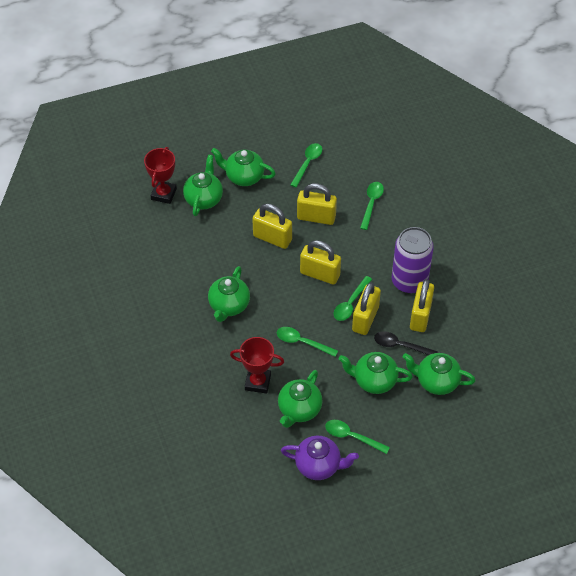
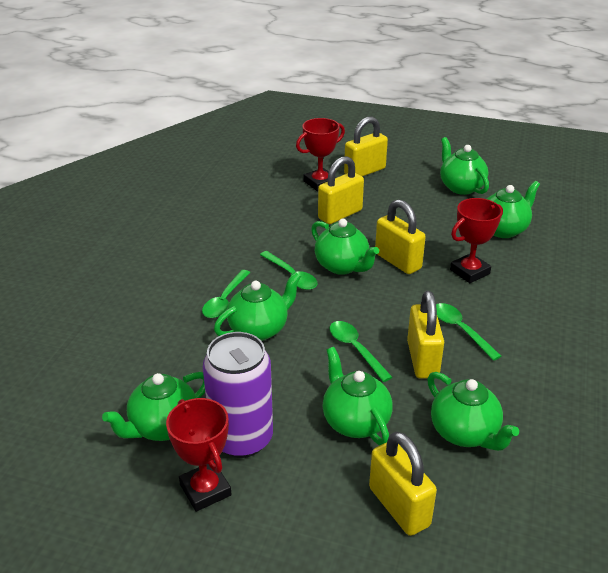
black spoon: 1 -> 0
green spoon: 5 -> 4
green teapot: 6 -> 7
purple teapot: 1 -> 0
red trophy: 2 -> 3

